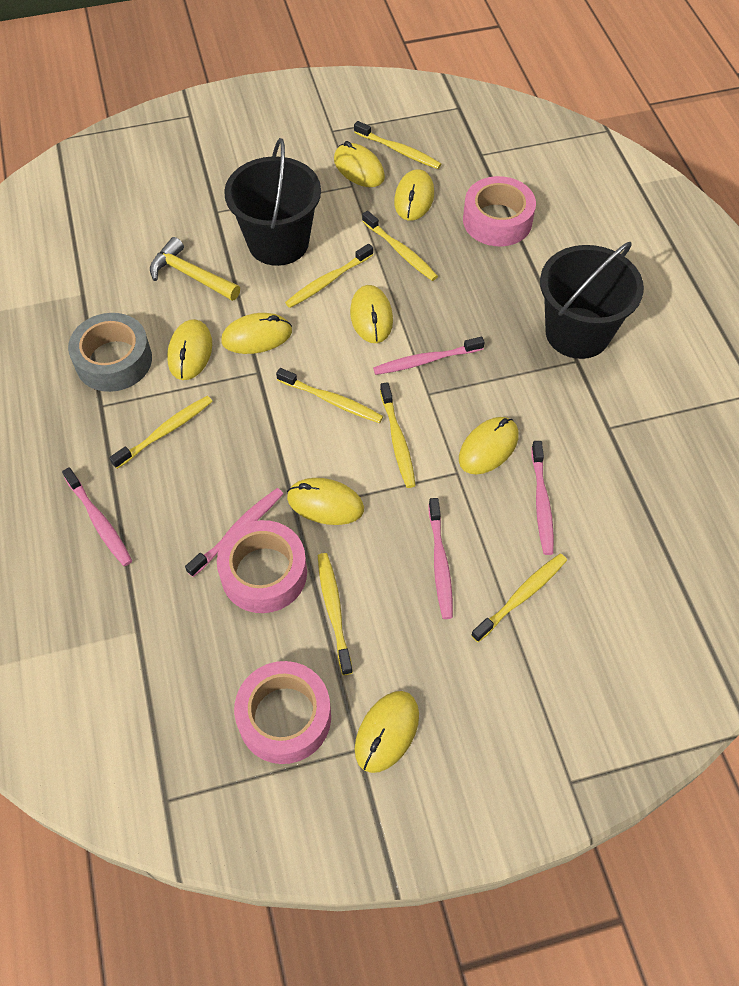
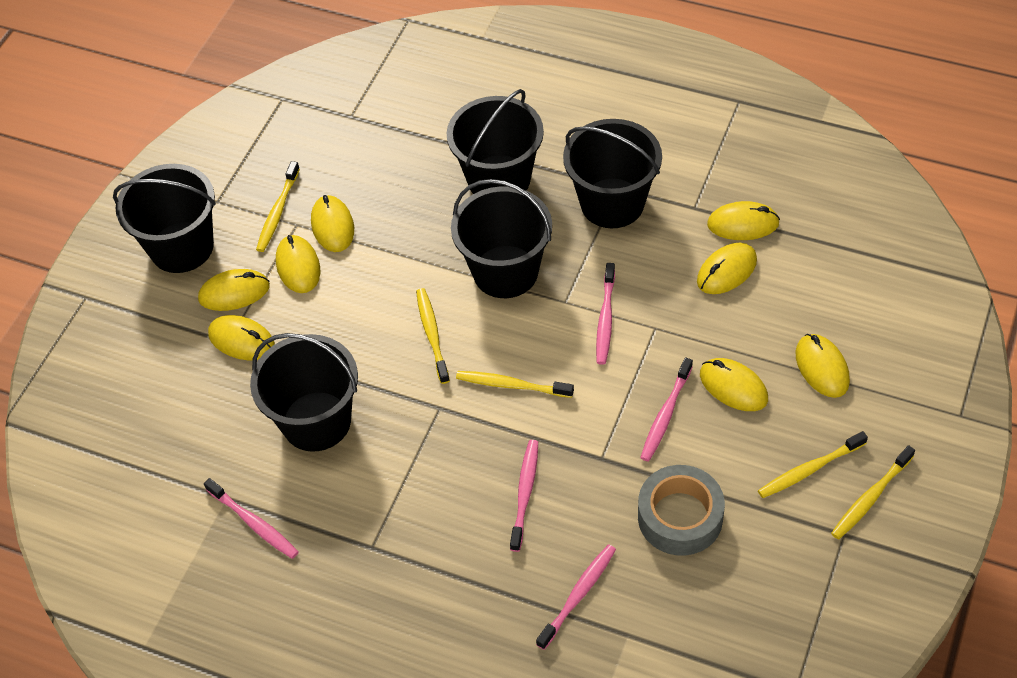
black bucket: 2 -> 5
pink tape: 3 -> 0
yellow hammer: 1 -> 0
yellow toothbrush: 8 -> 5

